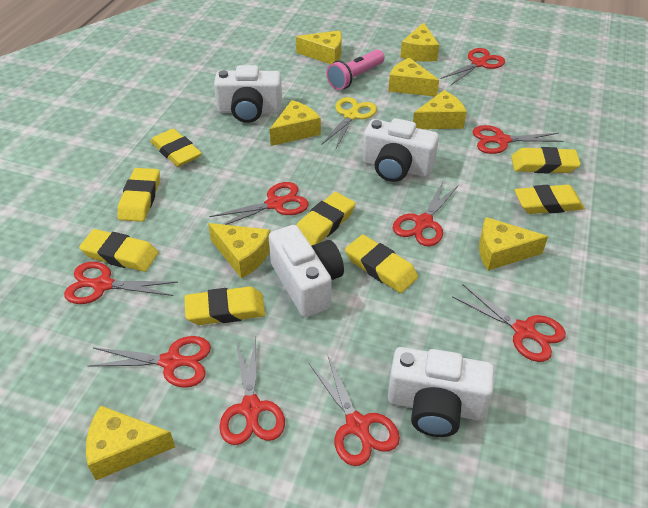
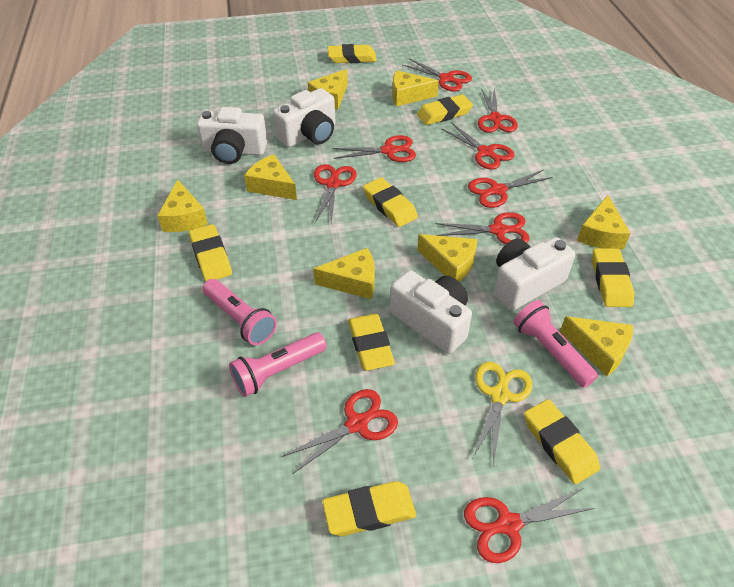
pink flashlight: 1 -> 3

